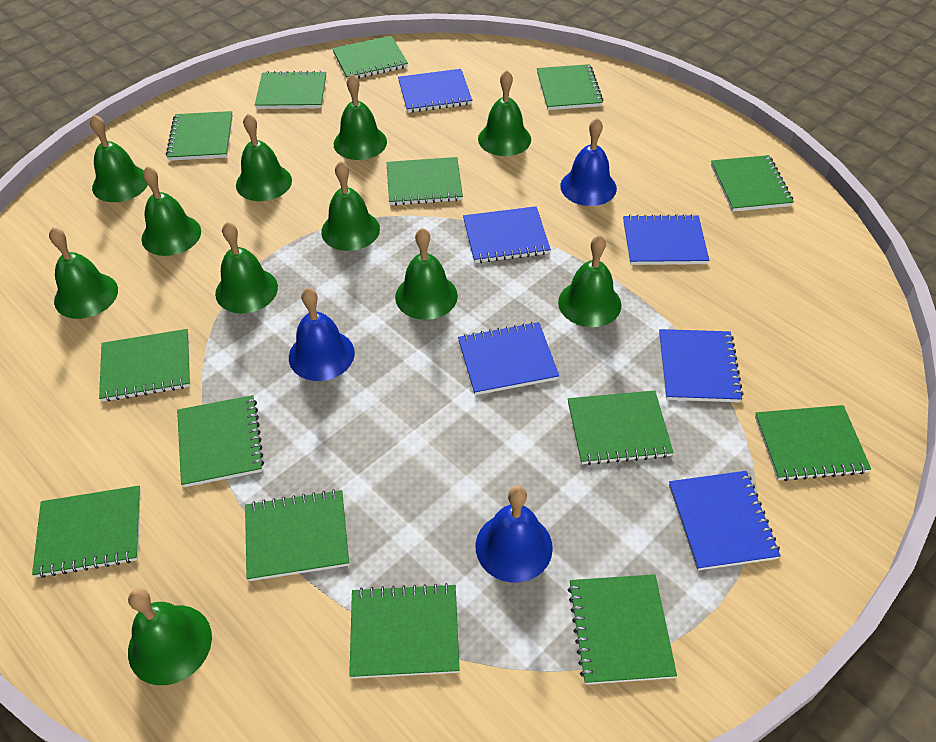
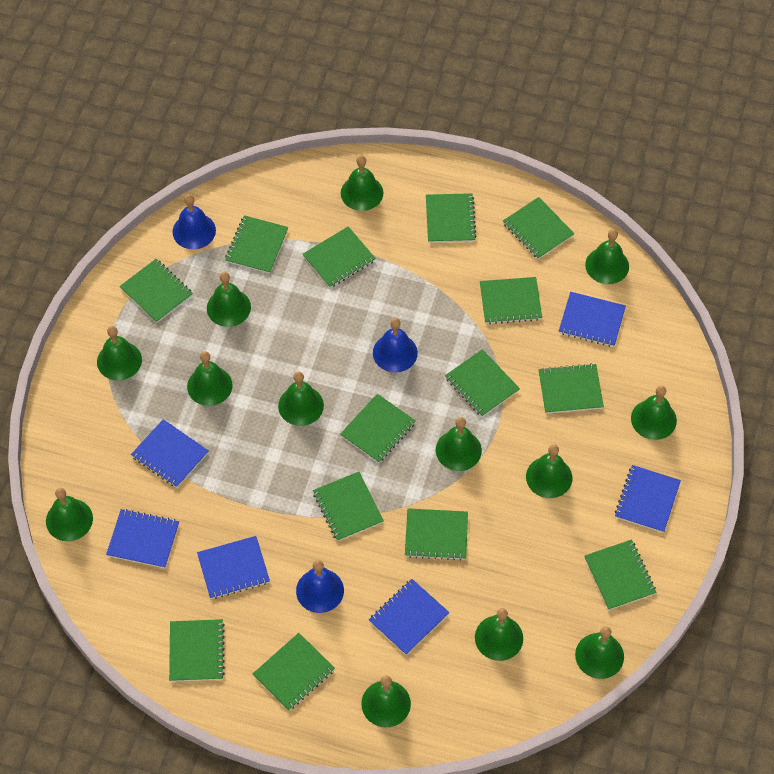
green bell: 11 -> 13

